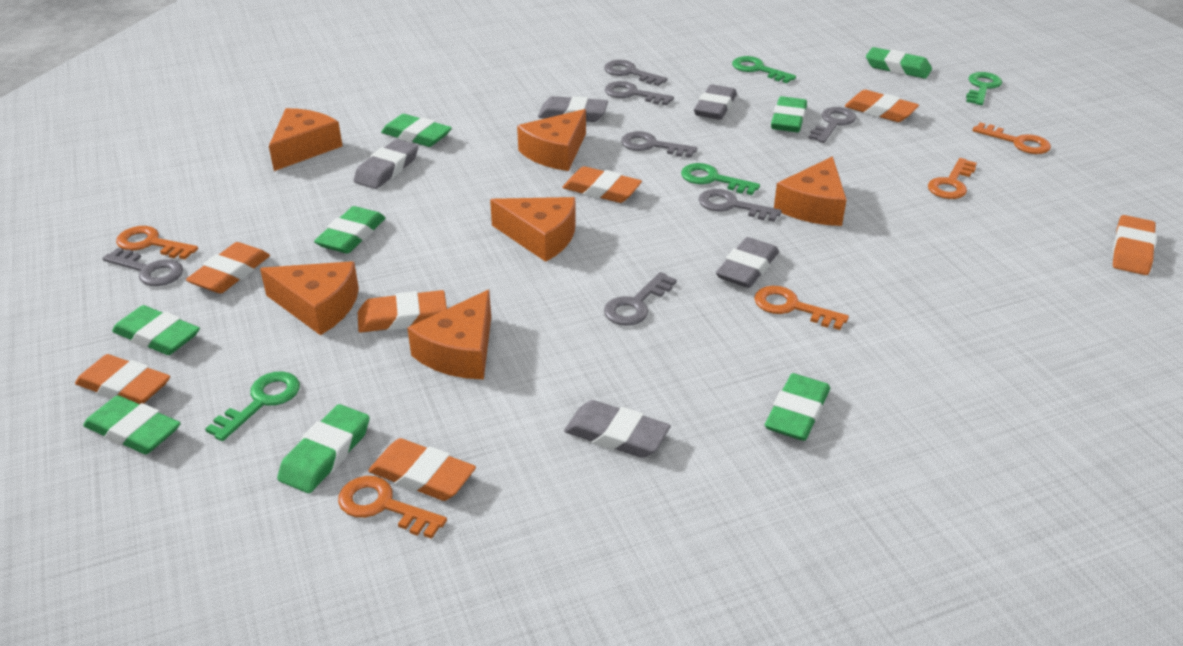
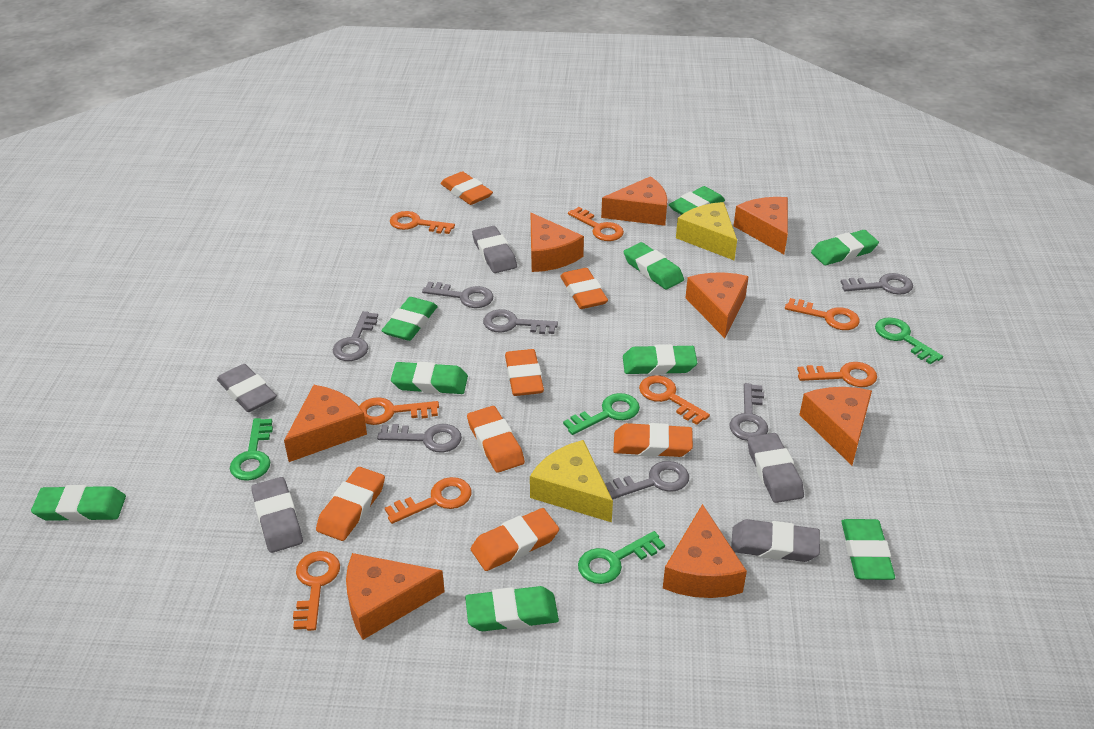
green eraser: 8 -> 9
orange cheese: 6 -> 8
orange key: 5 -> 8
yellow cheese: 0 -> 2

